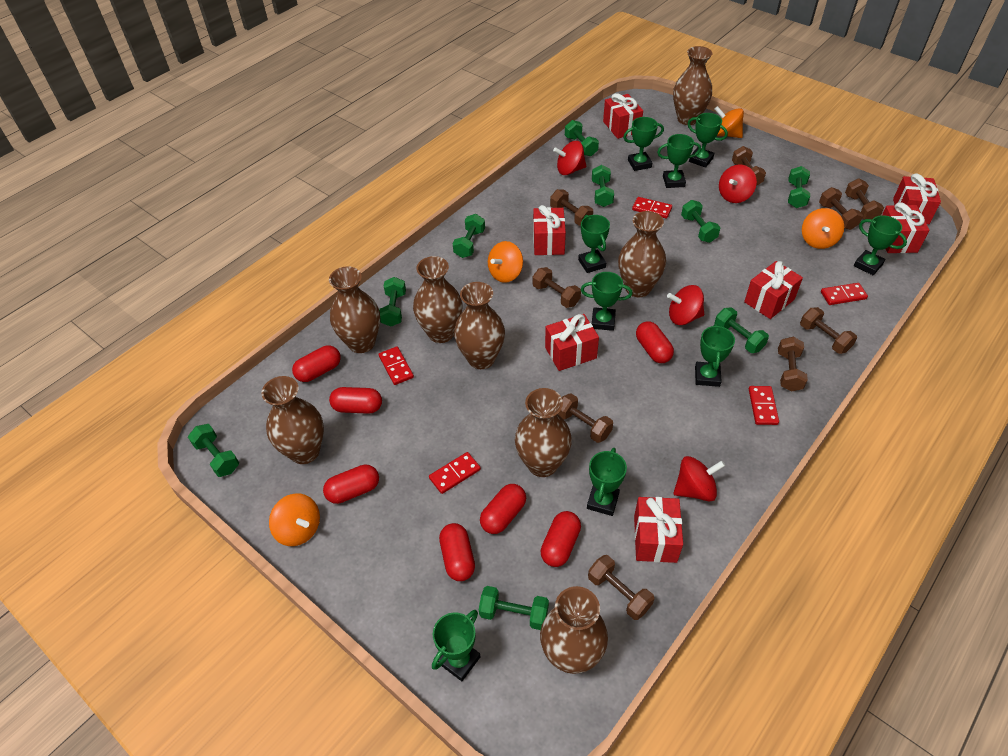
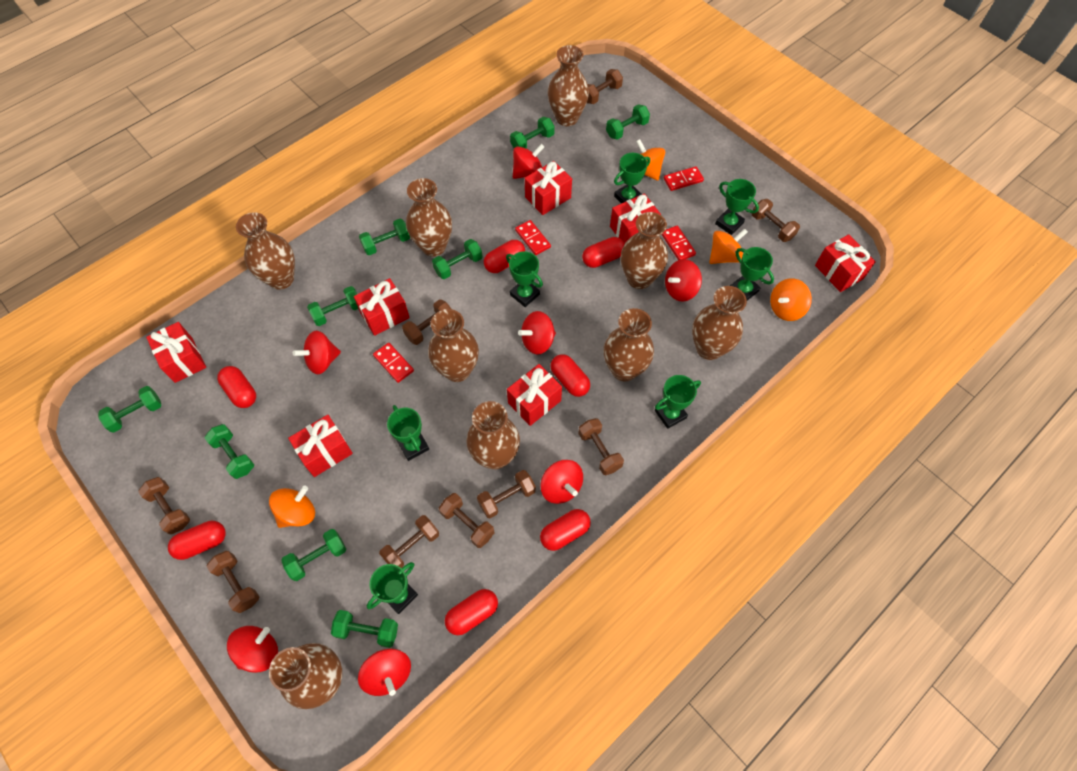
brown vase: 8 -> 9
green trophy: 9 -> 7
red domino: 5 -> 4
red spinning top: 4 -> 7

